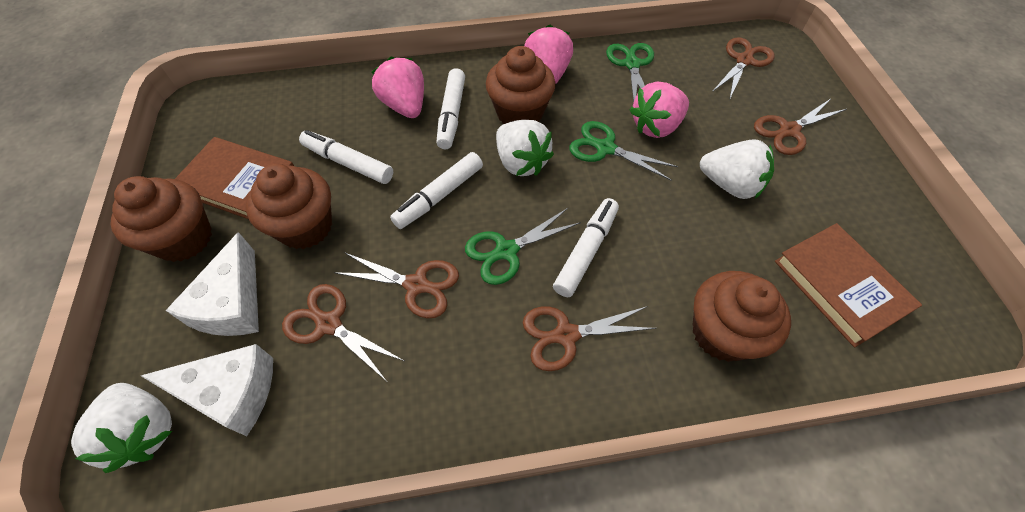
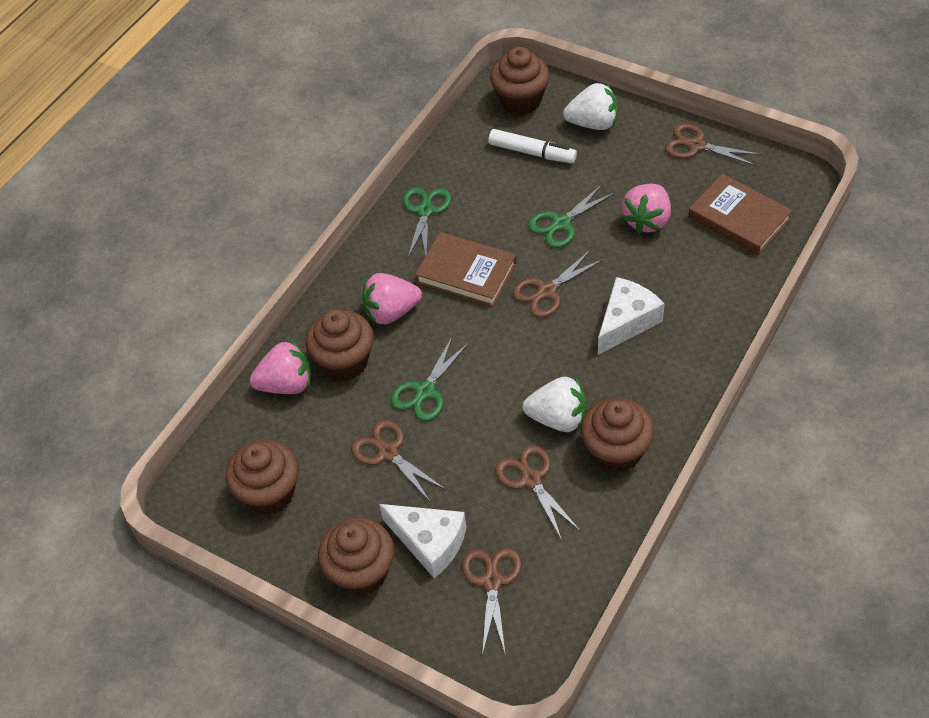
brown cupcake: 4 -> 5
white marker: 4 -> 1
white strawberry: 3 -> 2

